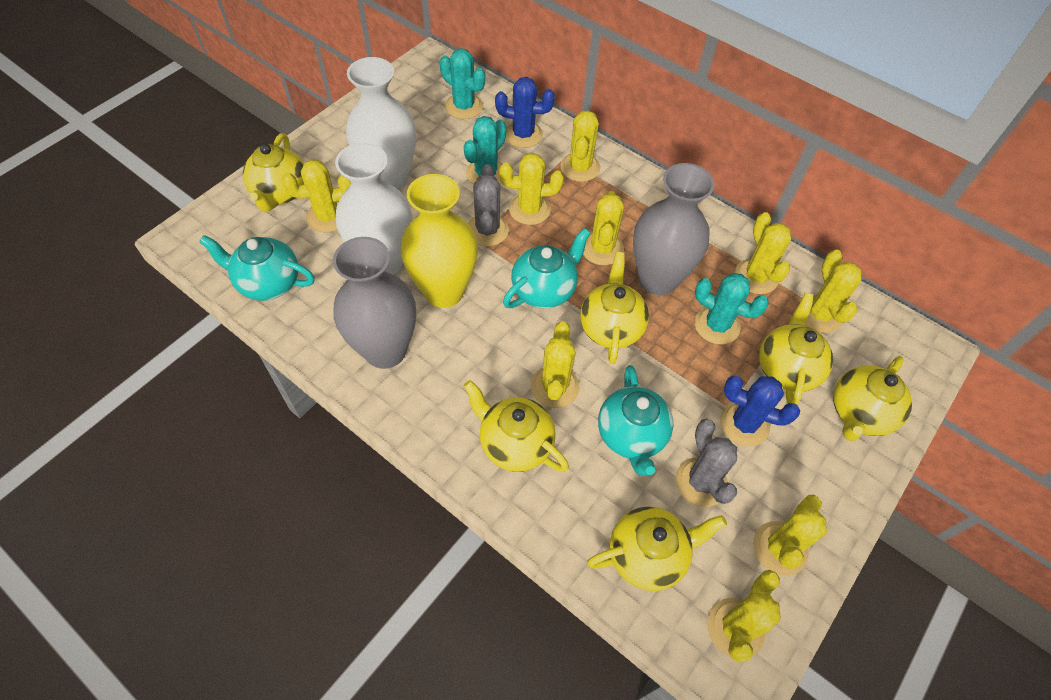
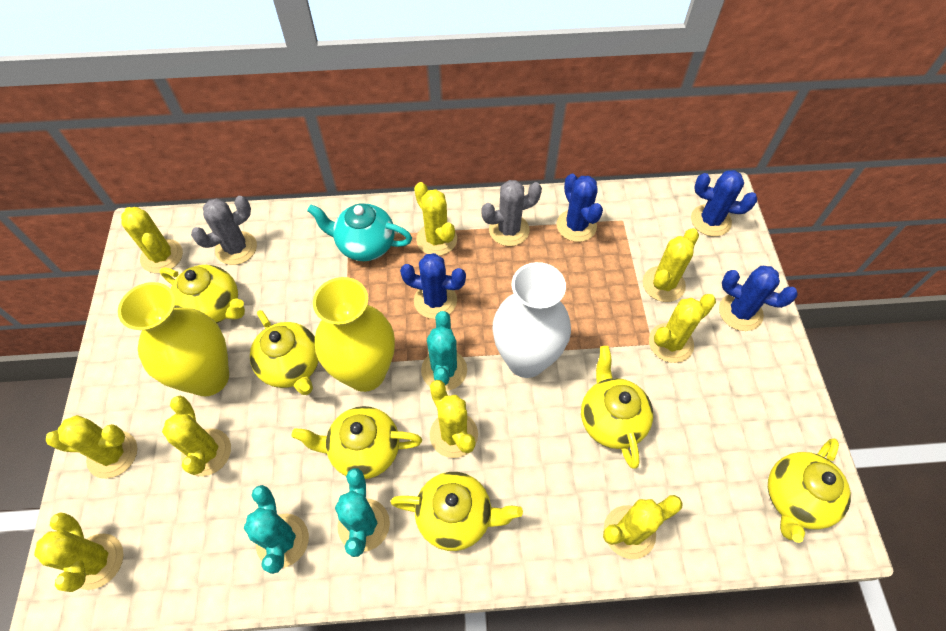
blue cactus: 2 -> 4
grey vase: 2 -> 0
turquoise teapot: 3 -> 1
white vase: 2 -> 1
yellow vase: 1 -> 2

